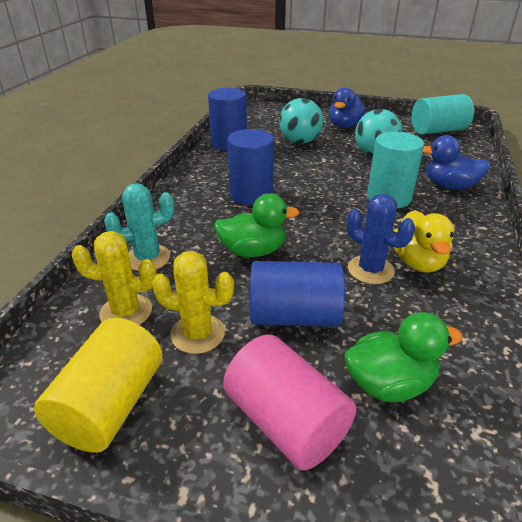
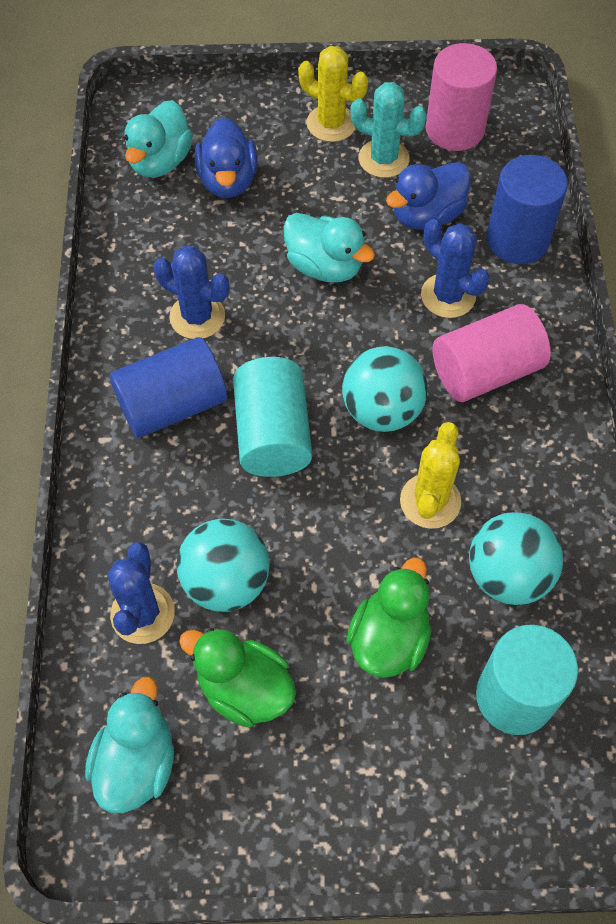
blue cactus: 1 -> 3
blue cylinder: 3 -> 2
pink cylinder: 1 -> 2
turquoise ball: 2 -> 3
turquoise duck: 0 -> 3
yellow cylinder: 1 -> 0
yellow duck: 1 -> 0

